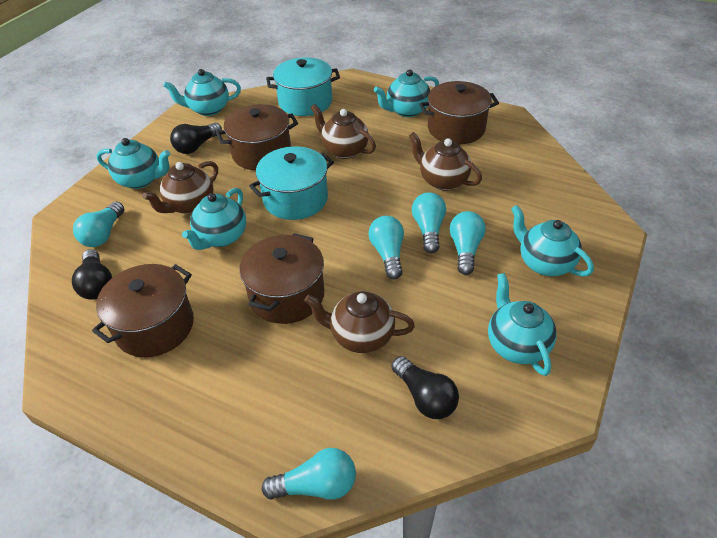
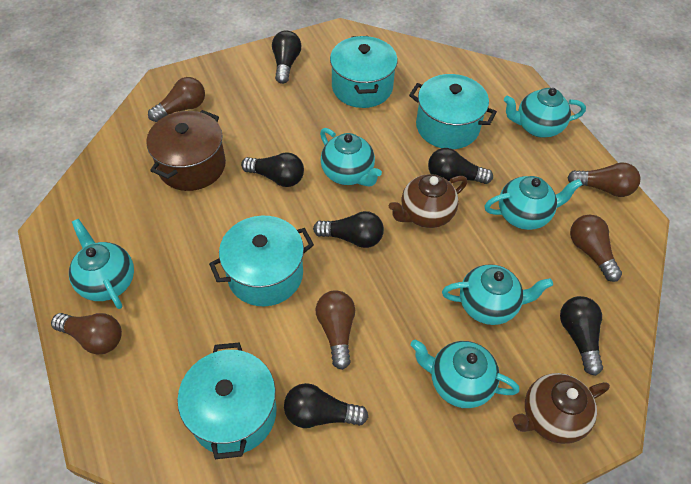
black light bulb: 3 -> 6
brown light bulb: 0 -> 5
brown pot: 4 -> 1
brown teapot: 4 -> 2
turquoise light bulb: 5 -> 0
turquoise pot: 2 -> 4

